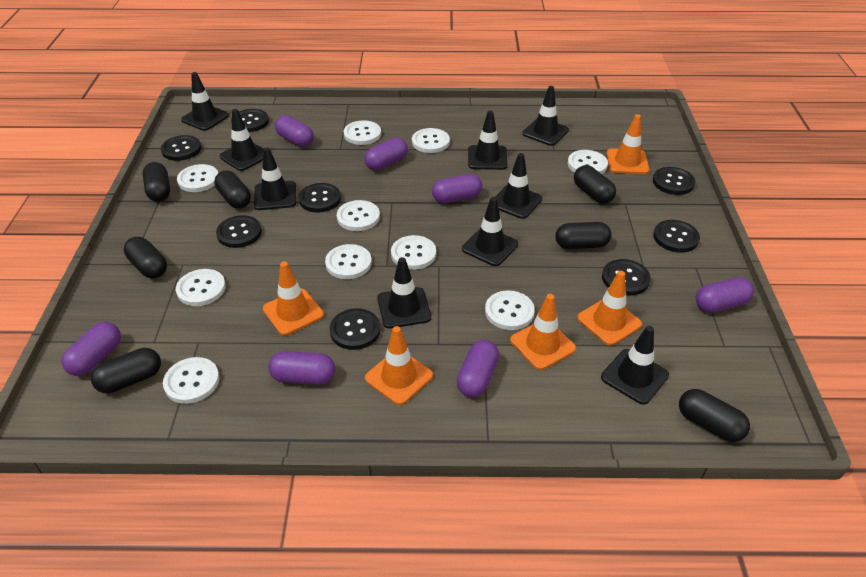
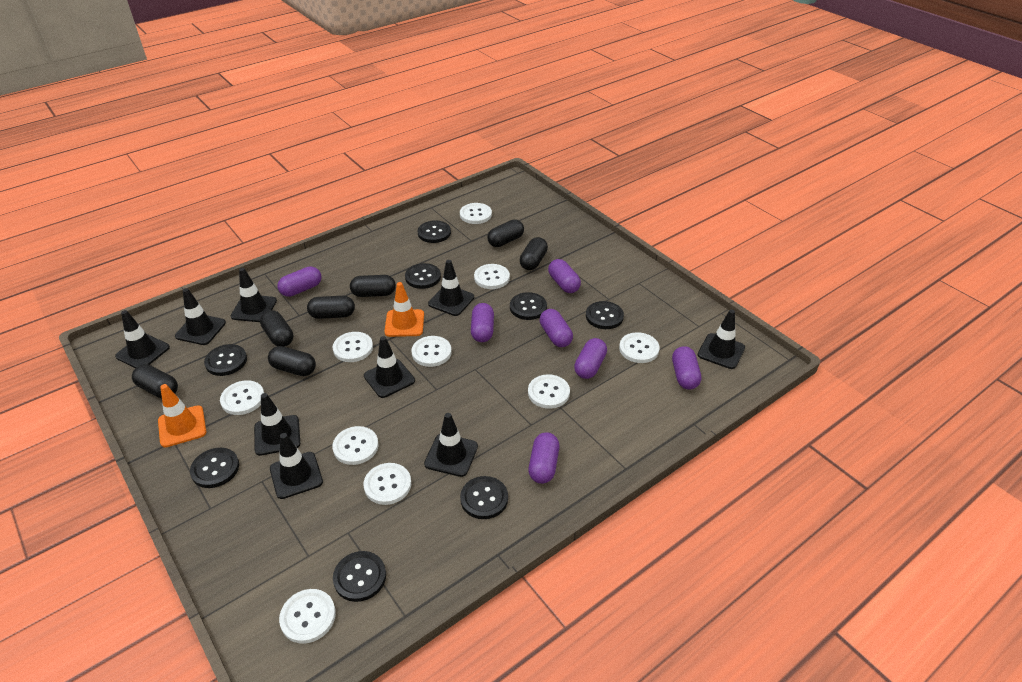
orange traffic cone: 5 -> 2

